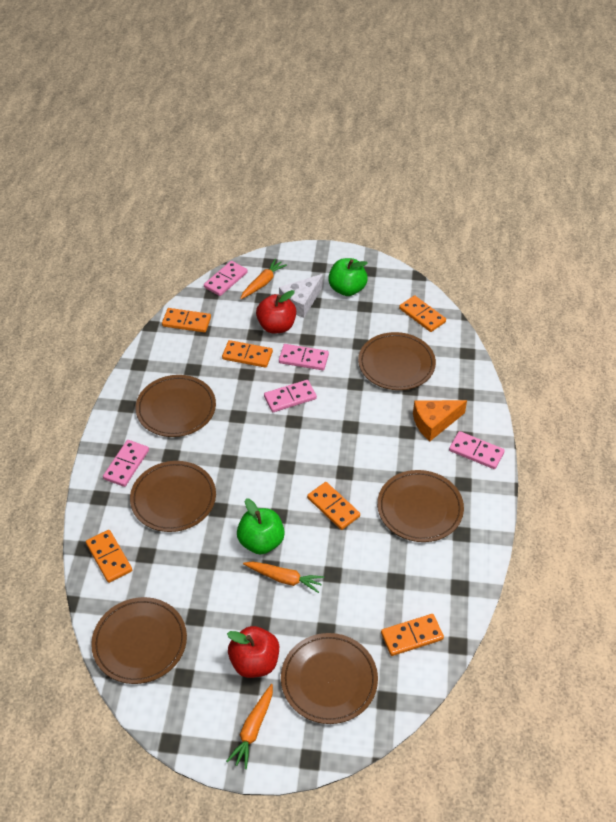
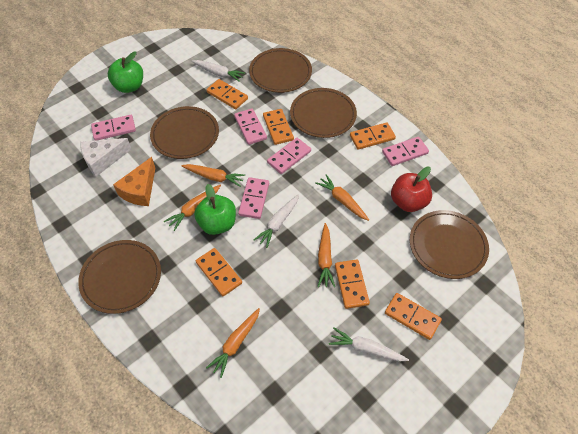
brown plate: 6 -> 5
orange carrot: 3 -> 5
red apple: 2 -> 1
white carrot: 0 -> 3

